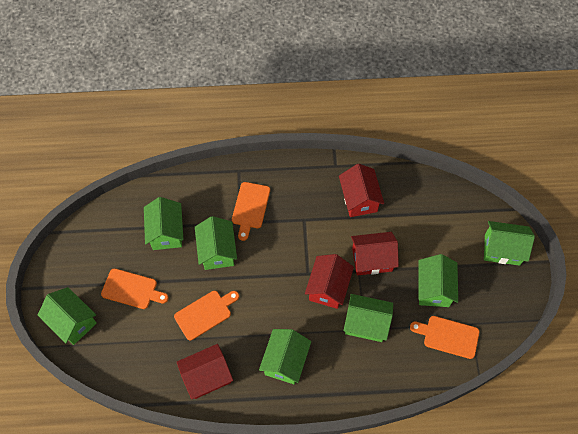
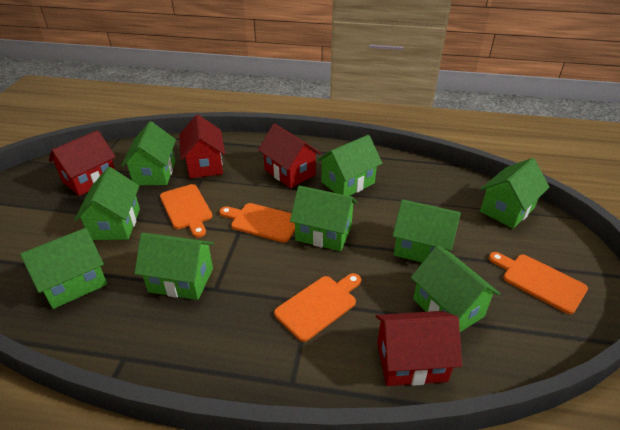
green house: 7 -> 9

